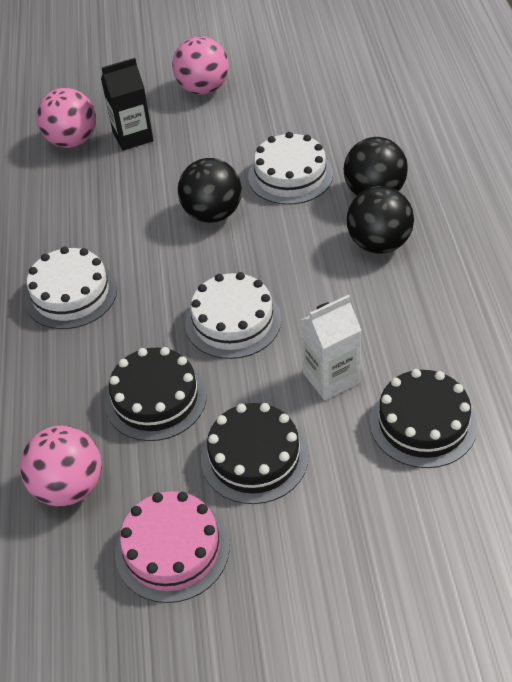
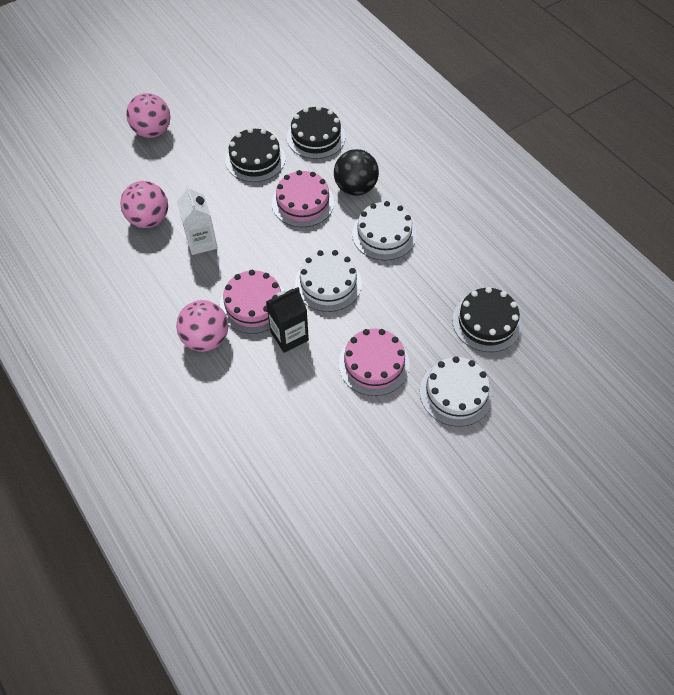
black ball: 3 -> 1
pink cake: 1 -> 3

